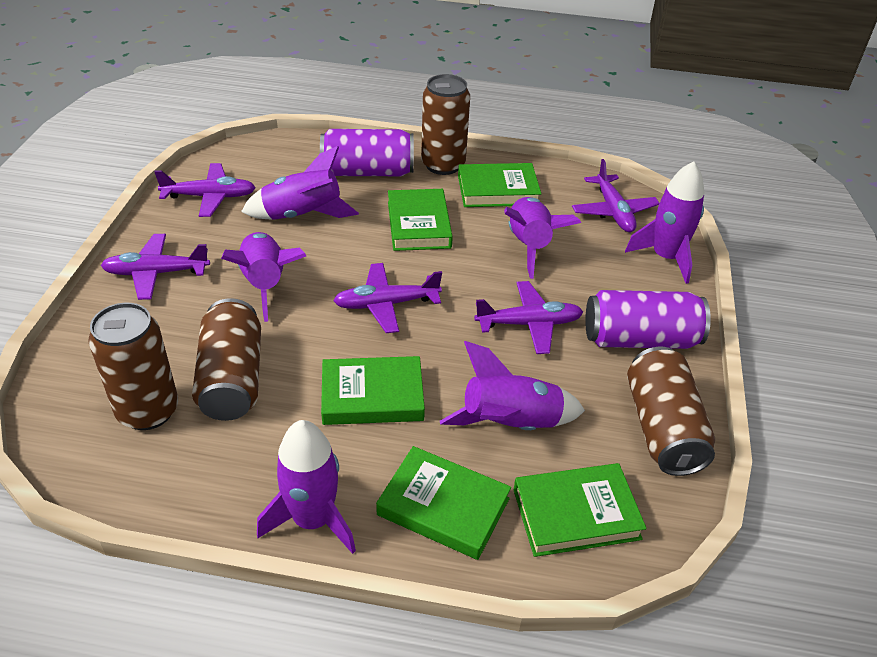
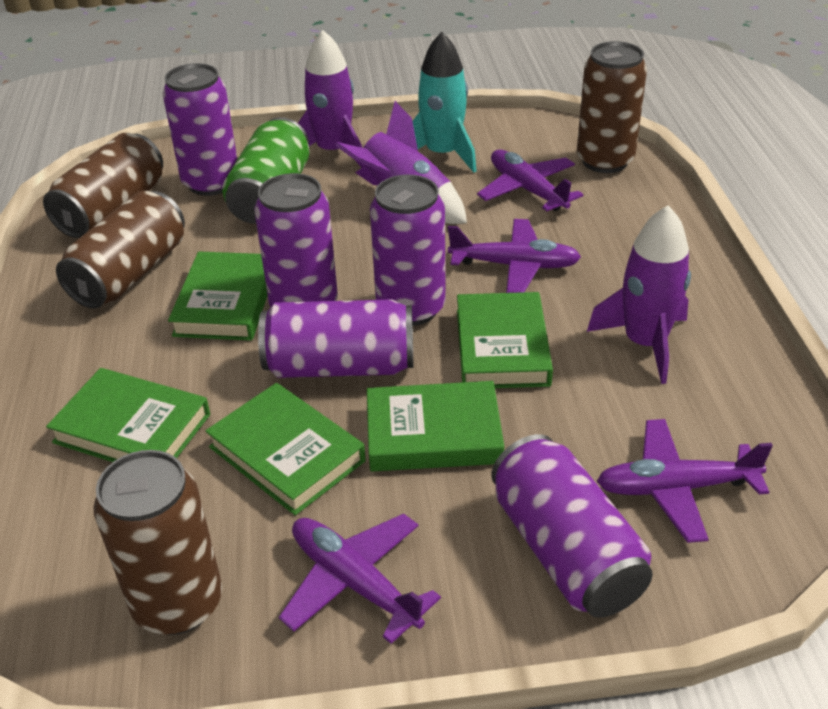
green can: 0 -> 1
purple can: 2 -> 5
purple plane: 5 -> 4
purple rocket: 6 -> 3
turquoise rocket: 0 -> 1

